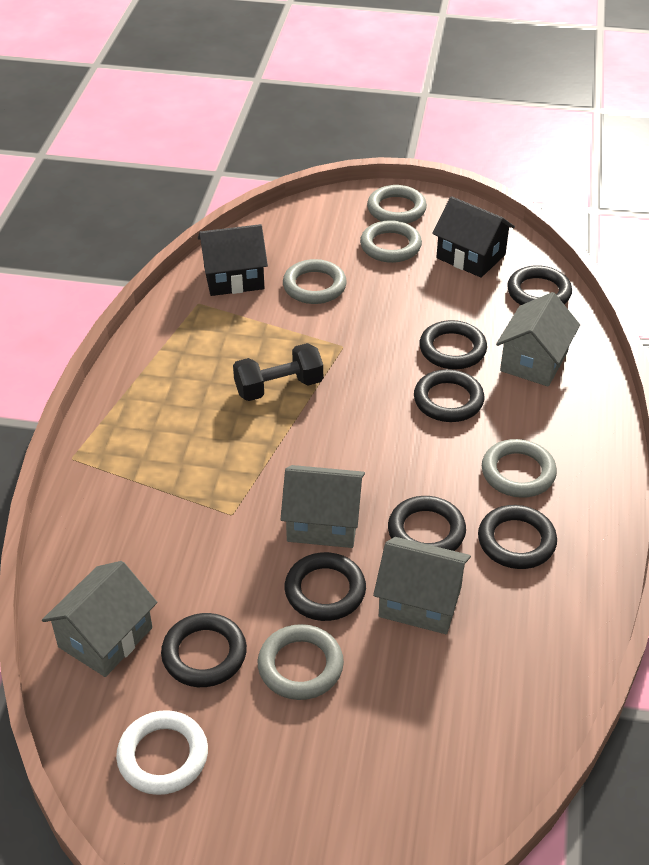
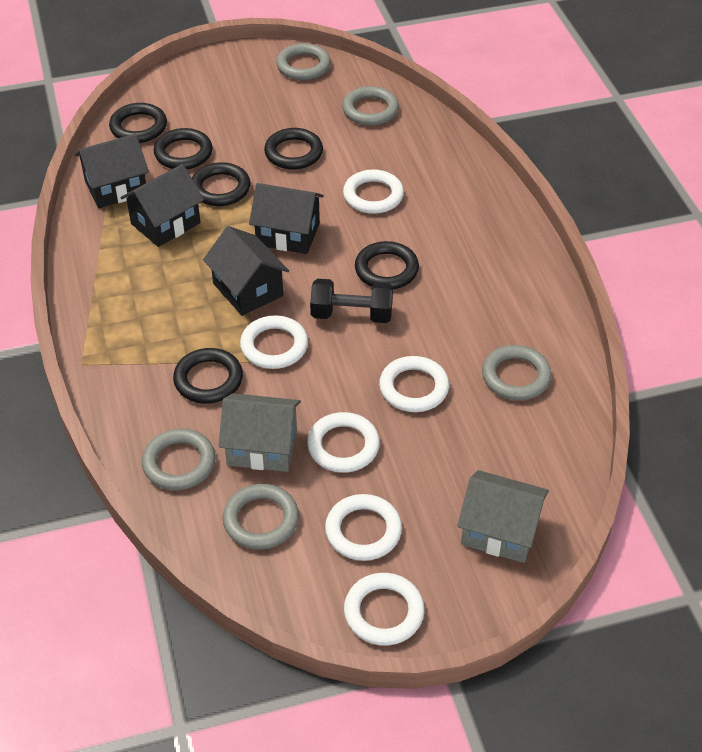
black house: 2 -> 4
black ring: 7 -> 6
grey house: 4 -> 2
white ring: 1 -> 6

